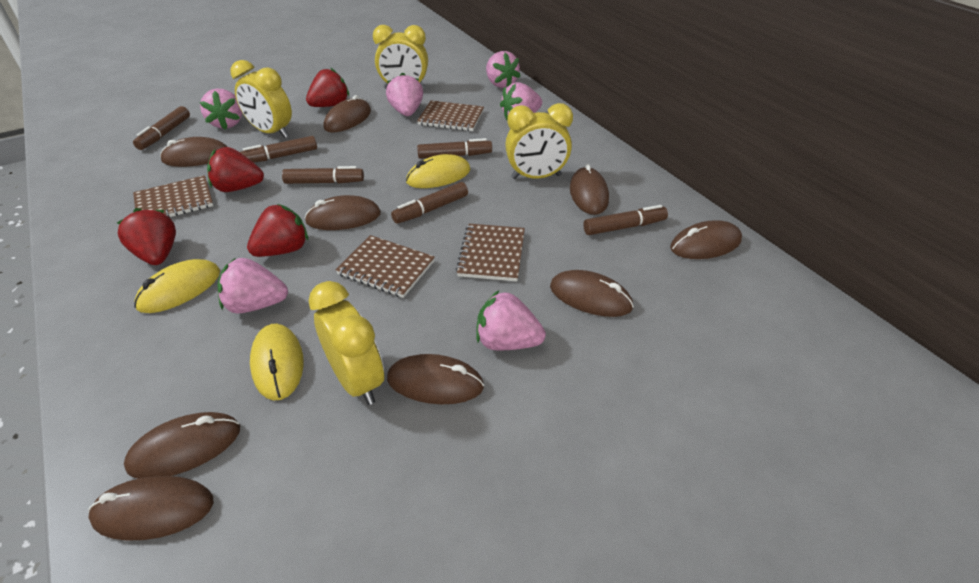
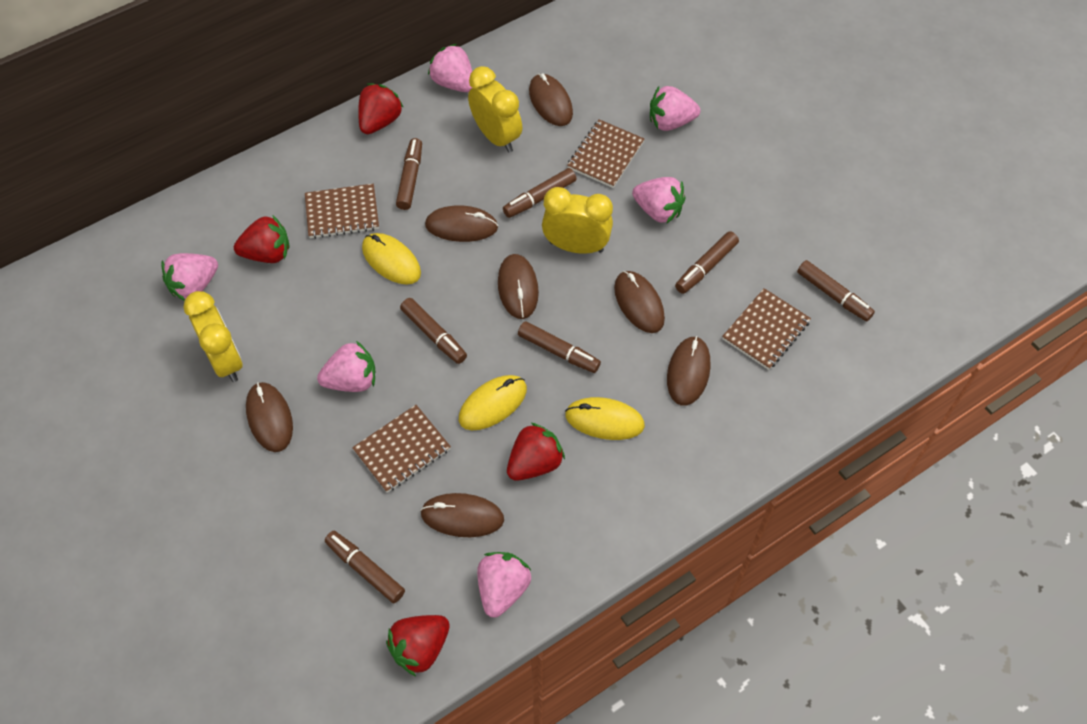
brown marker: 6 -> 7
brown mouse: 9 -> 7
yellow clock: 4 -> 3

